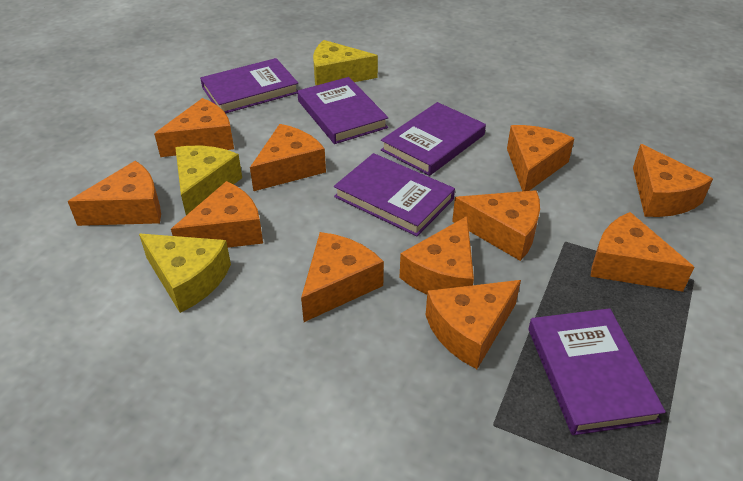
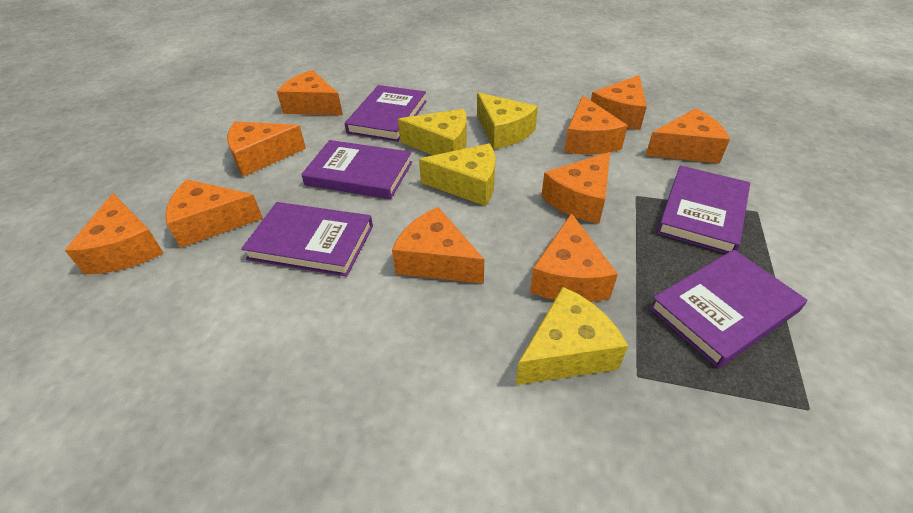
orange cheese: 11 -> 10
yellow cheese: 3 -> 4

